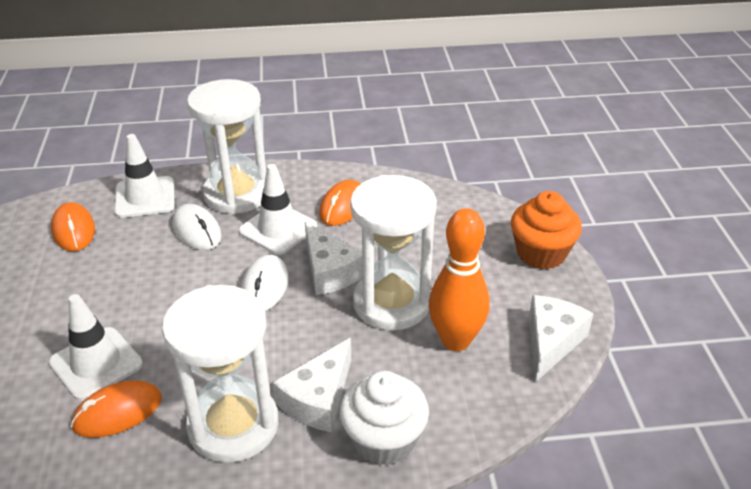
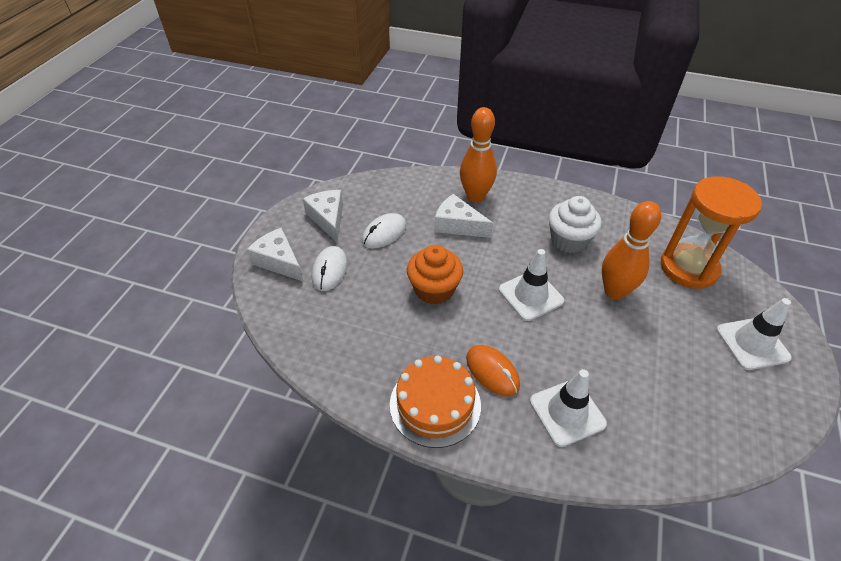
orange bowling pin: 1 -> 2
orange cake: 0 -> 1
orange hourglass: 0 -> 1
orange mouse: 3 -> 1
white hourglass: 3 -> 0

